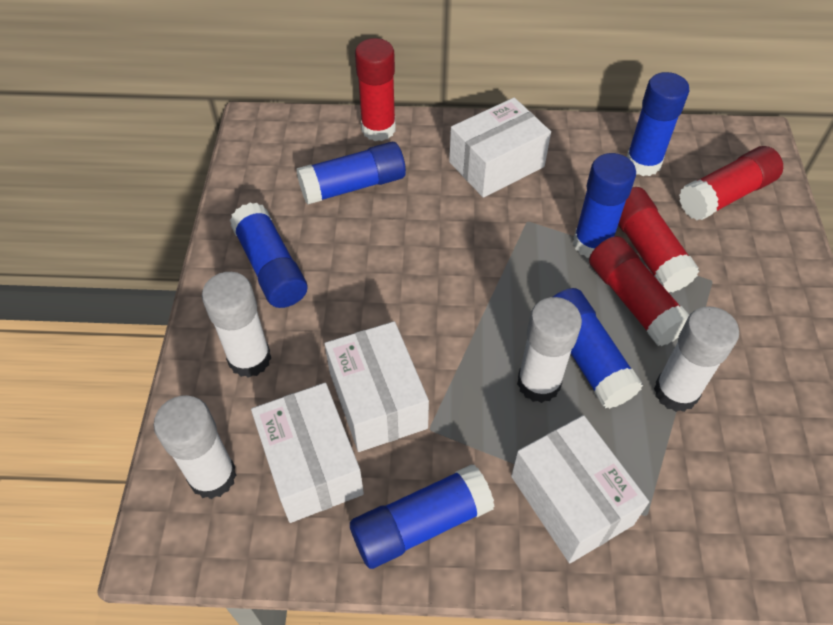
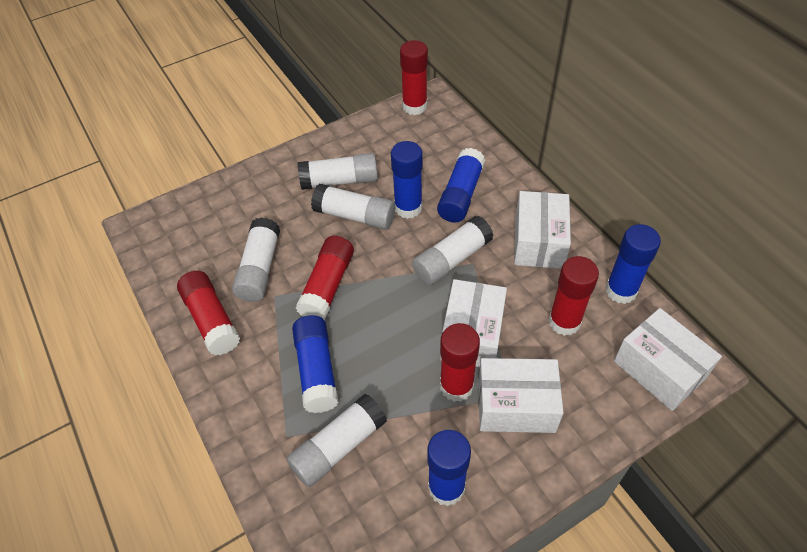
blue glue stick: 6 -> 5
red glue stick: 4 -> 5
white glue stick: 4 -> 5

